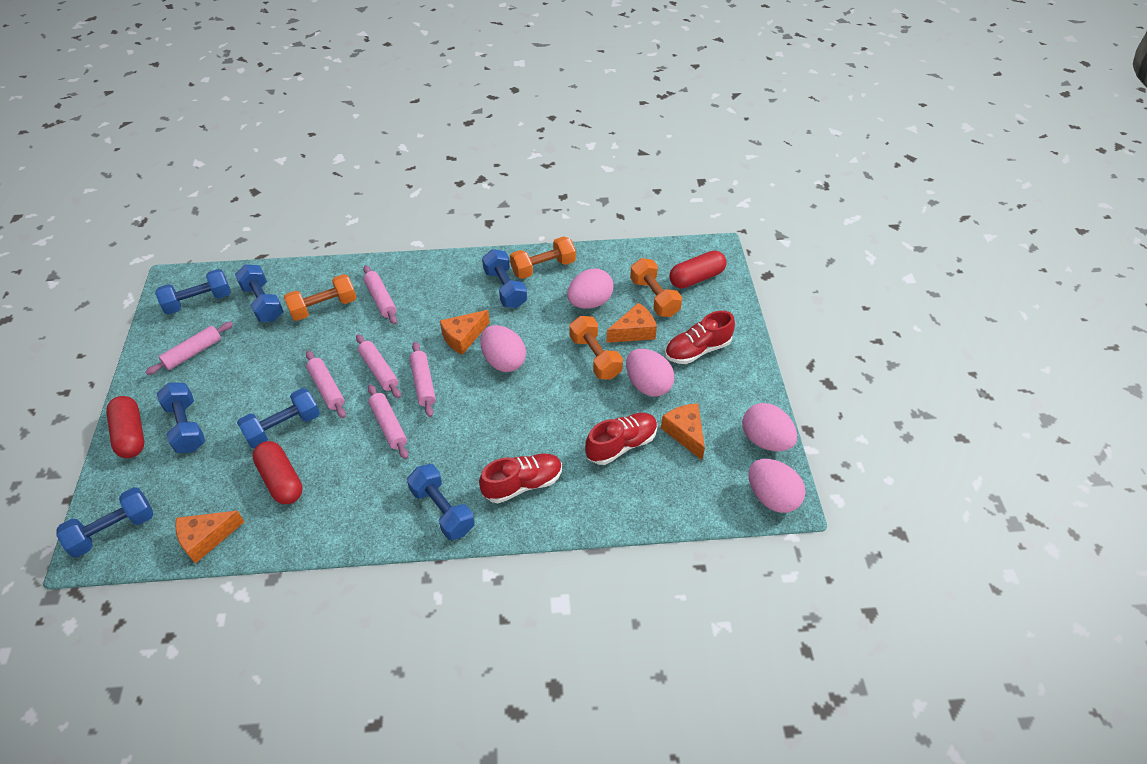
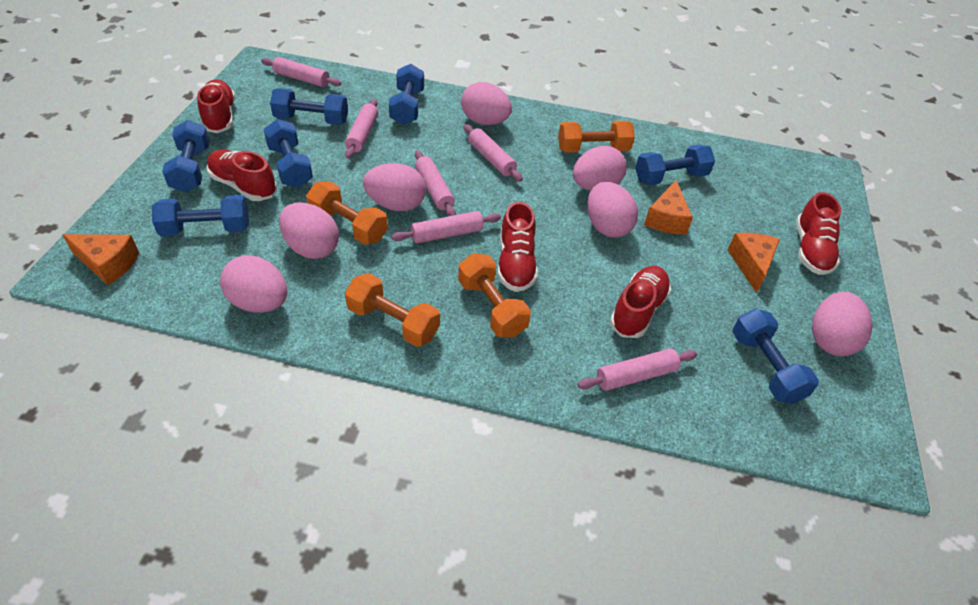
orange cheese: 4 -> 3
pink egg: 5 -> 7
red capsule: 3 -> 0
red shoe: 3 -> 5

